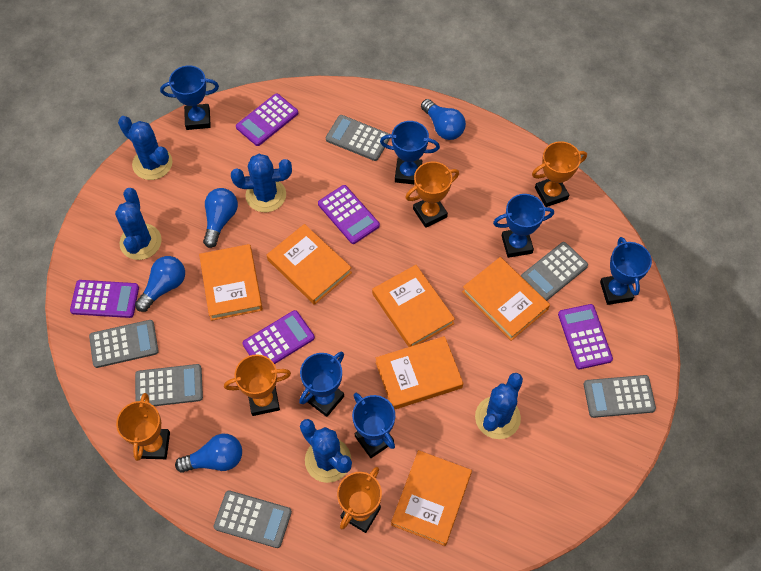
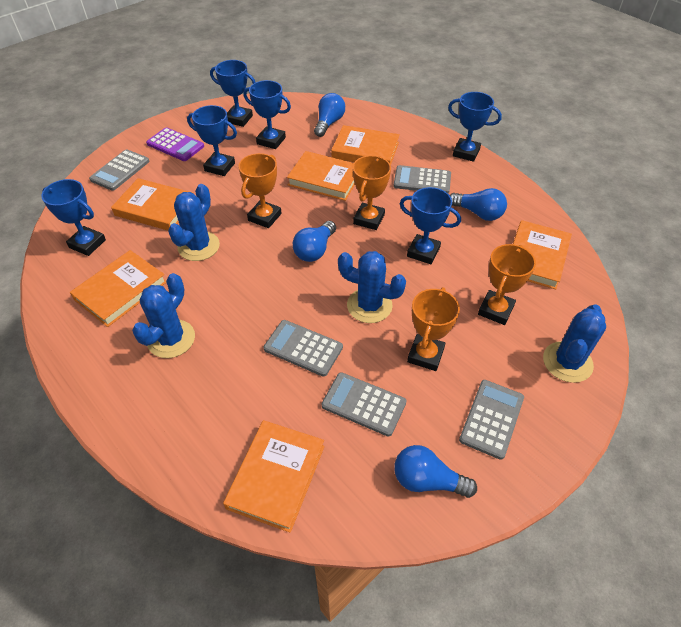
blue cactus: 5 -> 4
grey calculator: 6 -> 5
orange trophy: 5 -> 4
purple calculator: 5 -> 1

